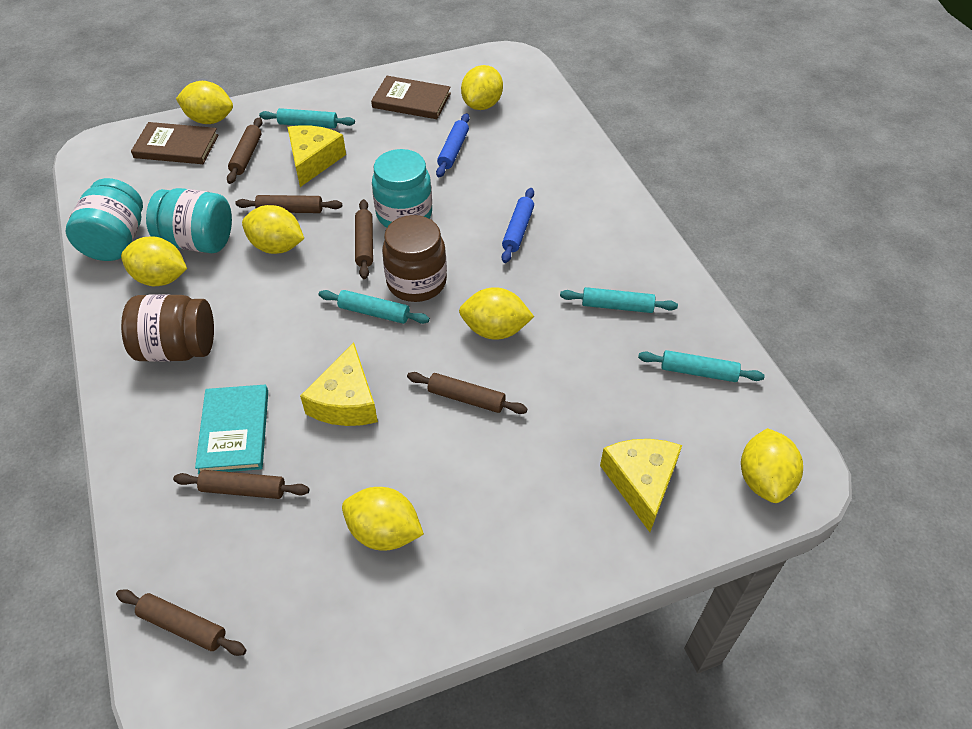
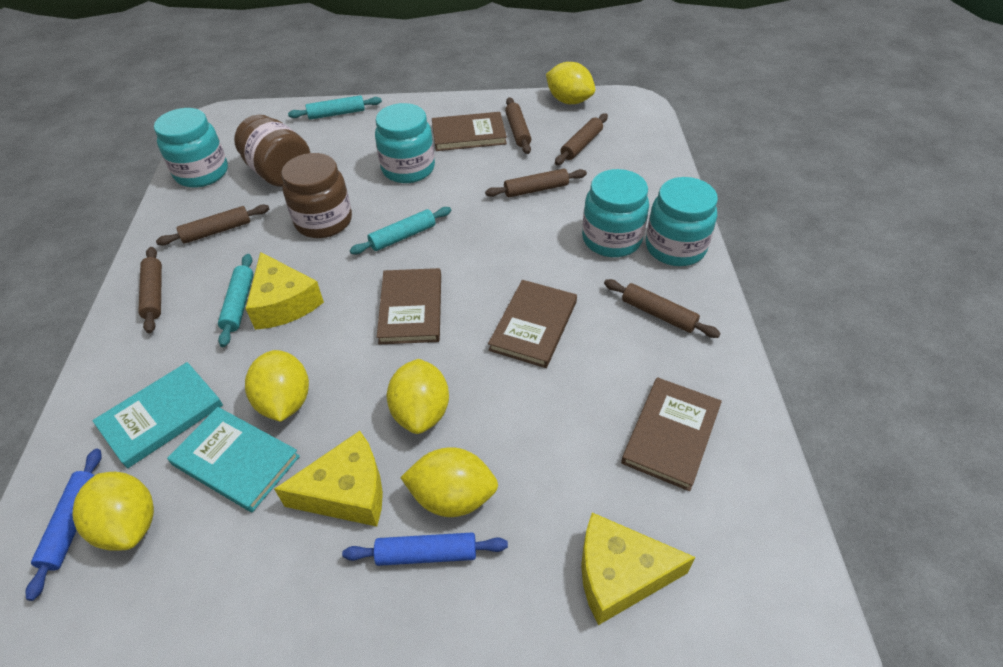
brown book: 2 -> 4
turquoise book: 1 -> 2
turquoise jar: 3 -> 4
turquoise rolling pin: 4 -> 3
yellow lemon: 7 -> 5

